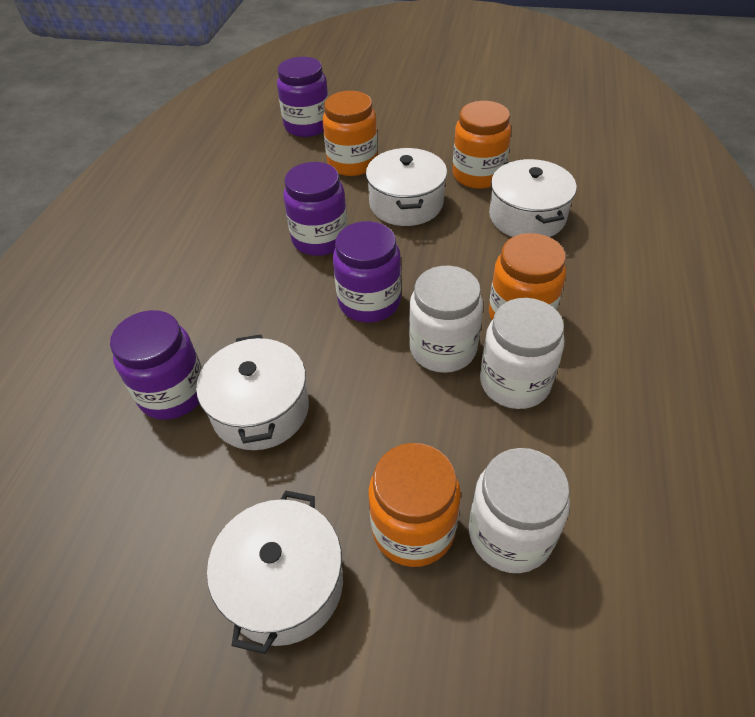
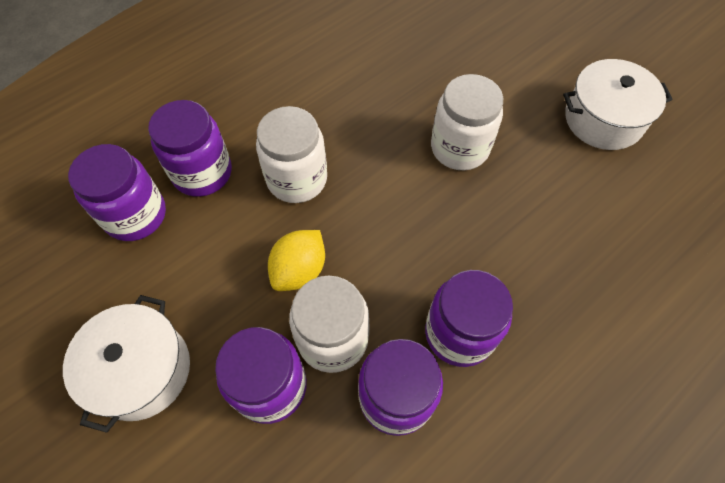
orange jar: 4 -> 0
purple jar: 4 -> 5
white pot: 4 -> 2
yellow lemon: 0 -> 1

